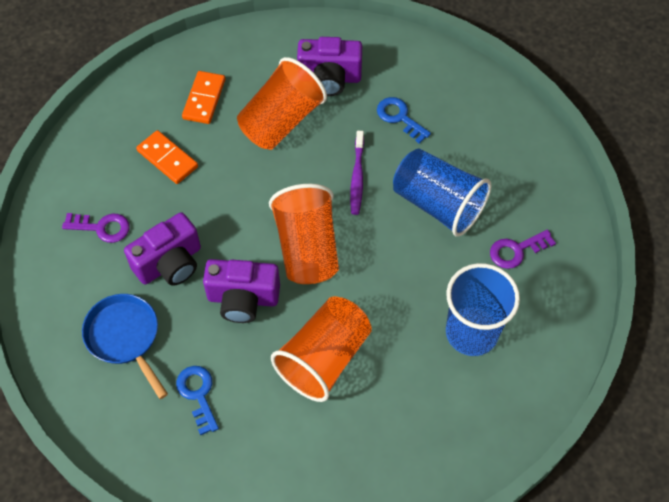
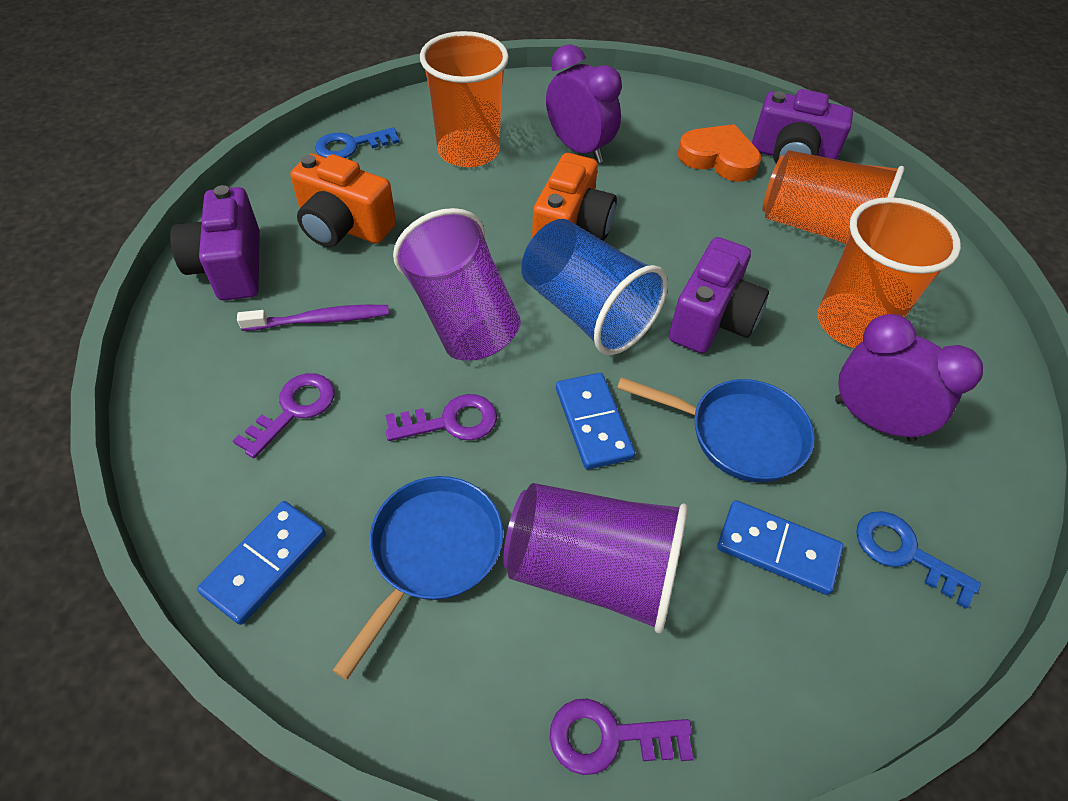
blue cup: 2 -> 1
blue domino: 0 -> 3
blue pan: 1 -> 2
orange camera: 0 -> 2
orange domino: 2 -> 0
orange heart: 0 -> 1
purple clock: 0 -> 2
purple cup: 0 -> 2
purple key: 2 -> 3

